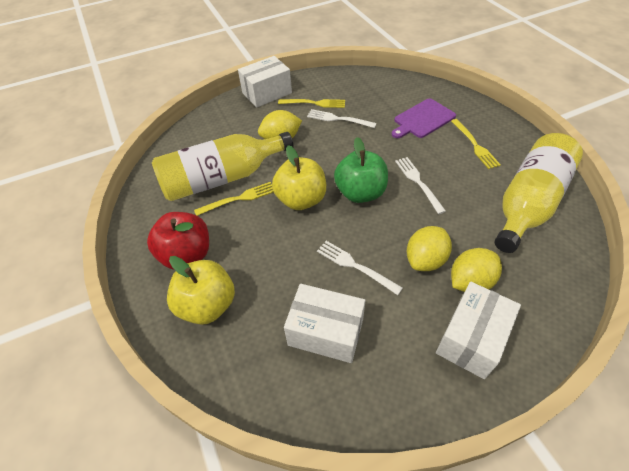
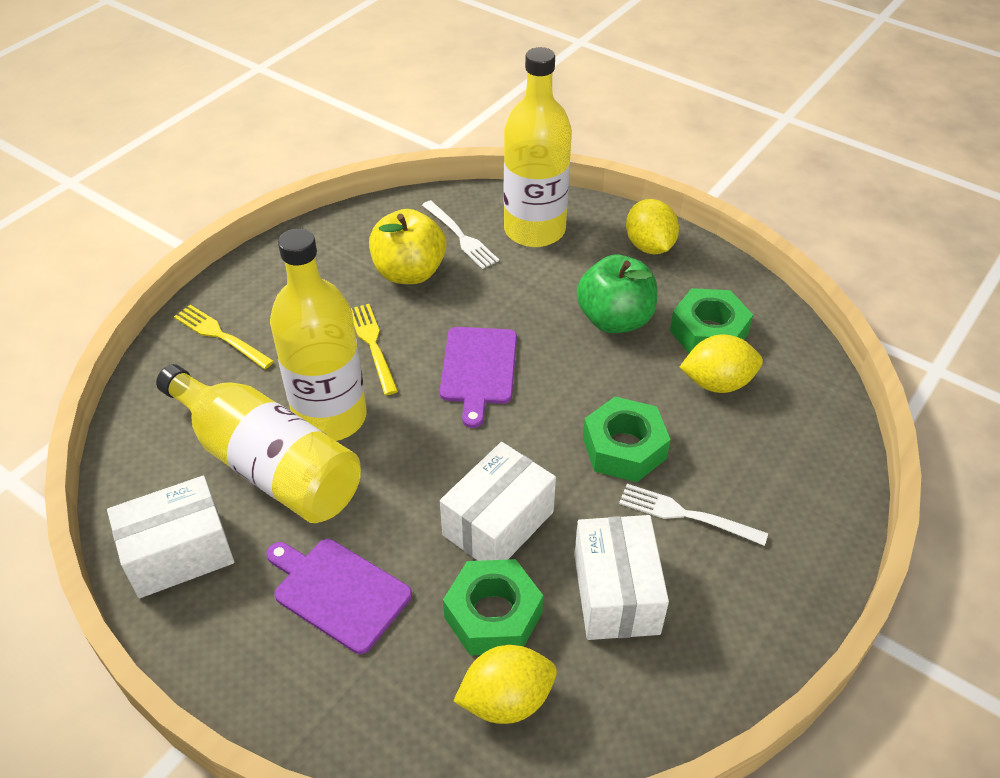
green nut: 0 -> 3
purple cutting board: 1 -> 2
red apple: 1 -> 0
white fork: 3 -> 2
yellow apple: 2 -> 1
yellow bottle: 2 -> 3
yellow fork: 3 -> 2

